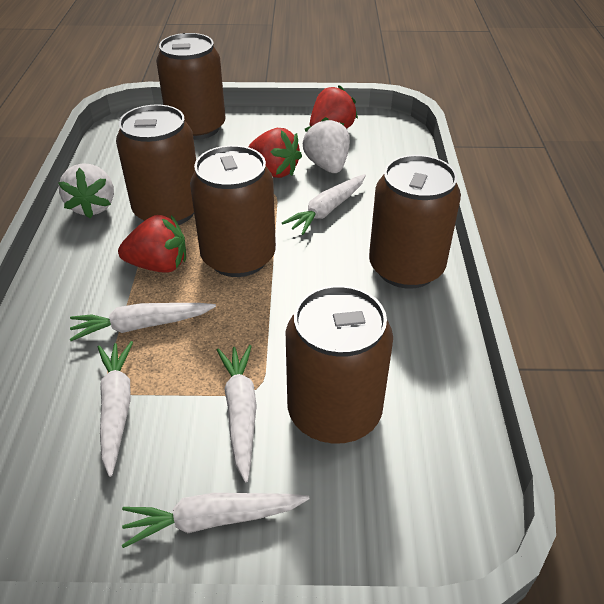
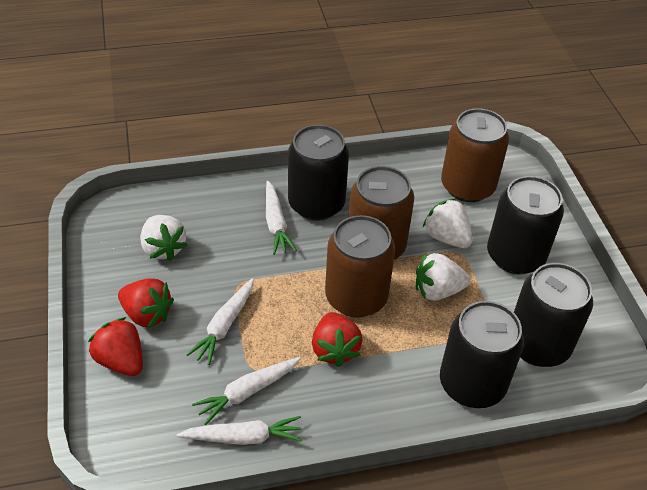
black can: 0 -> 4
brown can: 5 -> 3
white carrot: 5 -> 4
white strawberry: 2 -> 3

